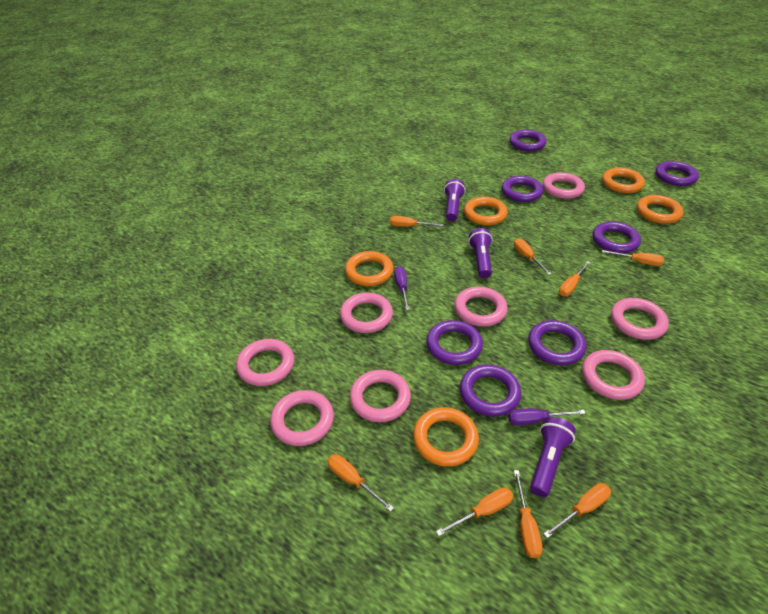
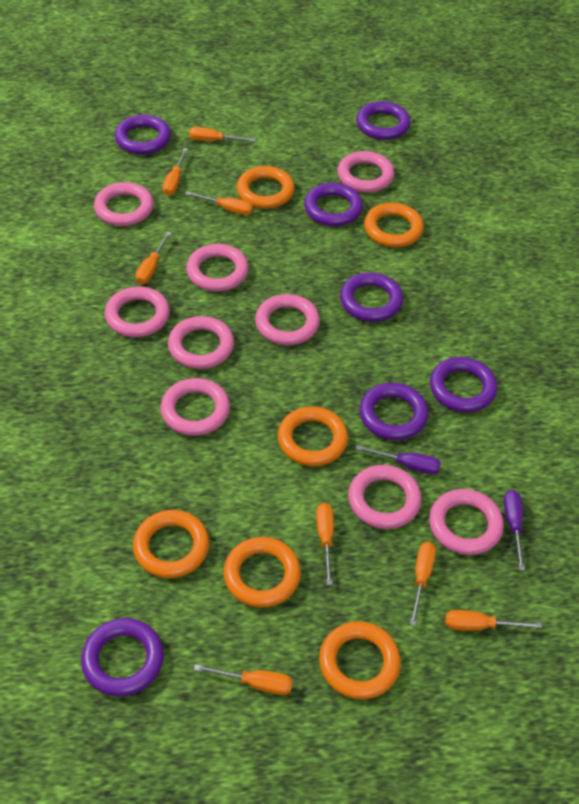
orange ring: 5 -> 6
pink ring: 8 -> 9
purple flashlight: 3 -> 0

